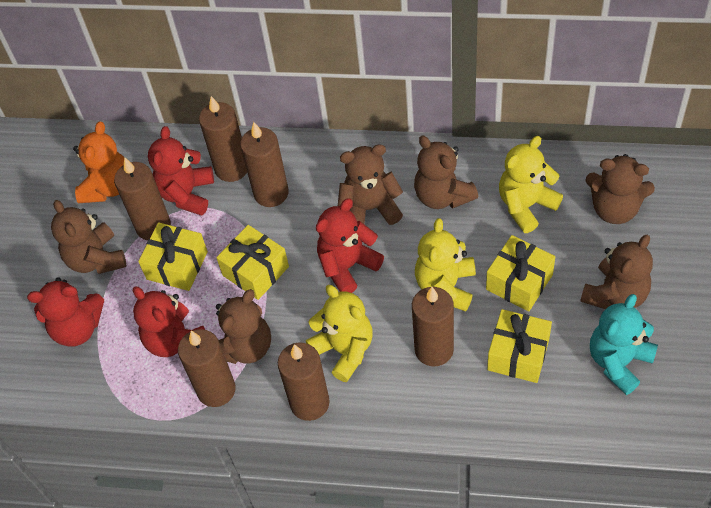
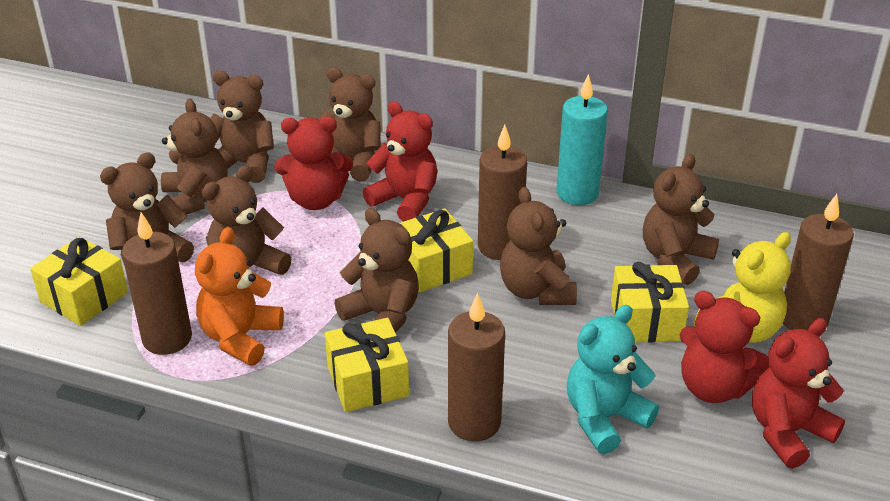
brown candle: 6 -> 4
brown teddy bear: 6 -> 8
turquoise candle: 0 -> 1
yellow teddy bear: 3 -> 1

